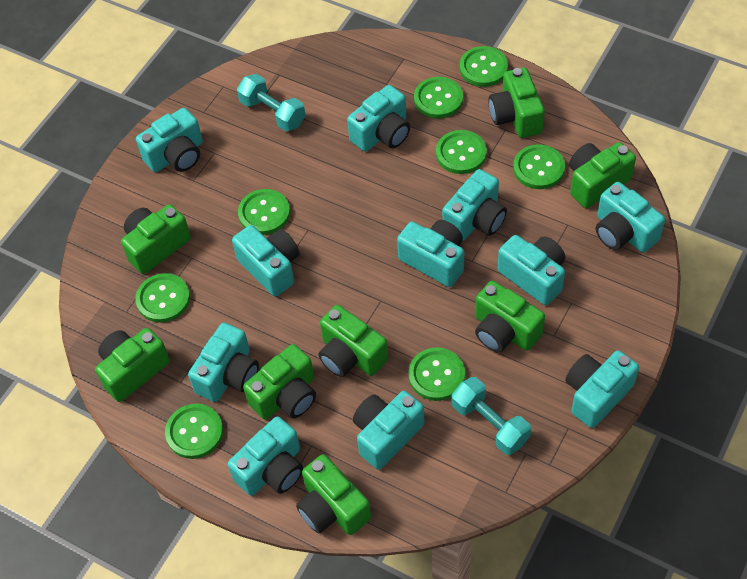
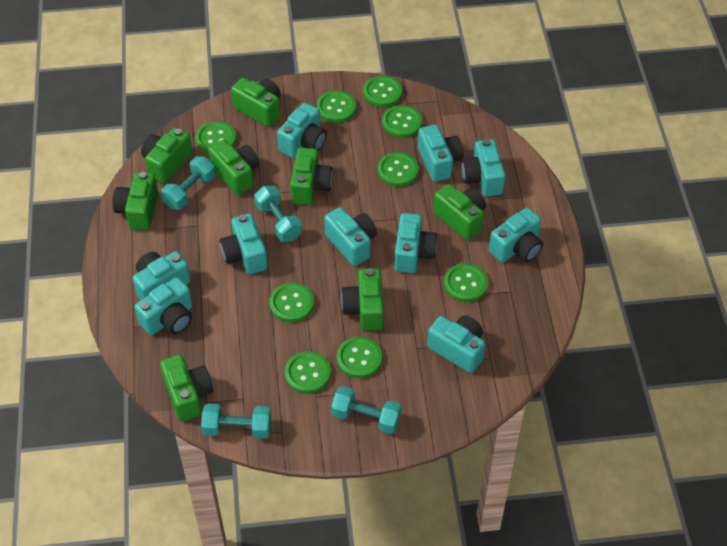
green button: 8 -> 9
turquoise camera: 11 -> 10
turquoise dumbbell: 2 -> 4

